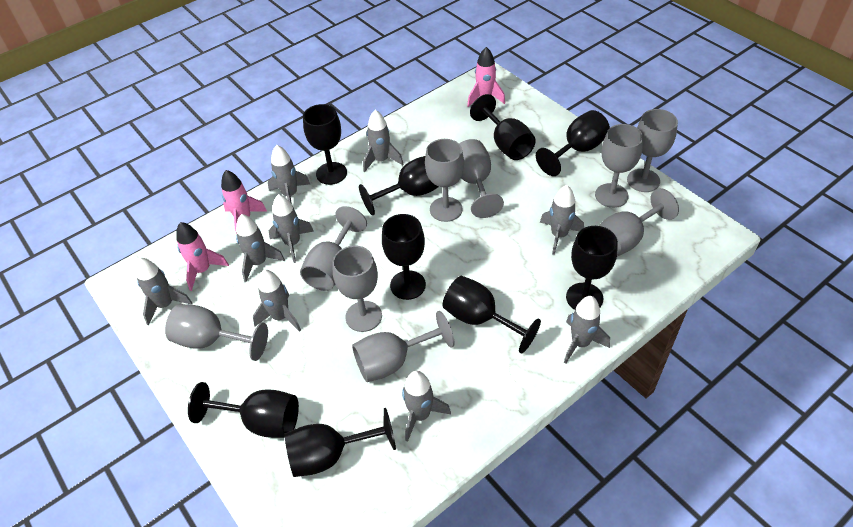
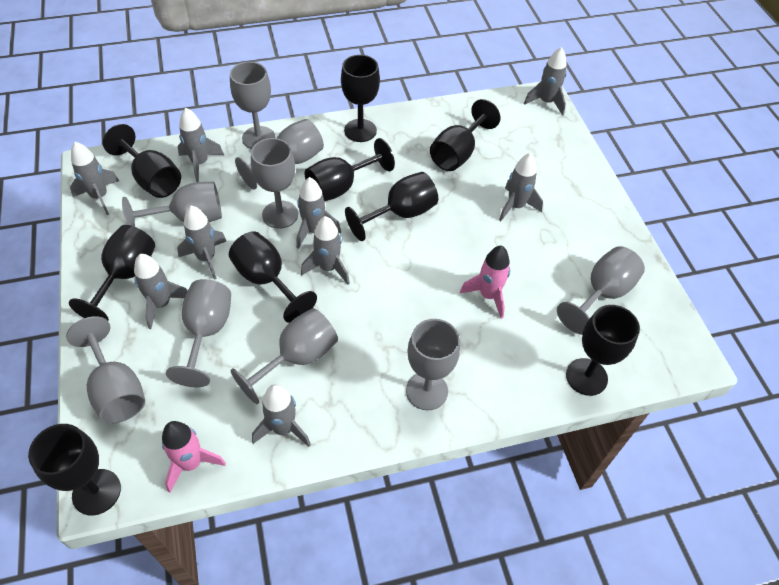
pink rocket: 3 -> 2

